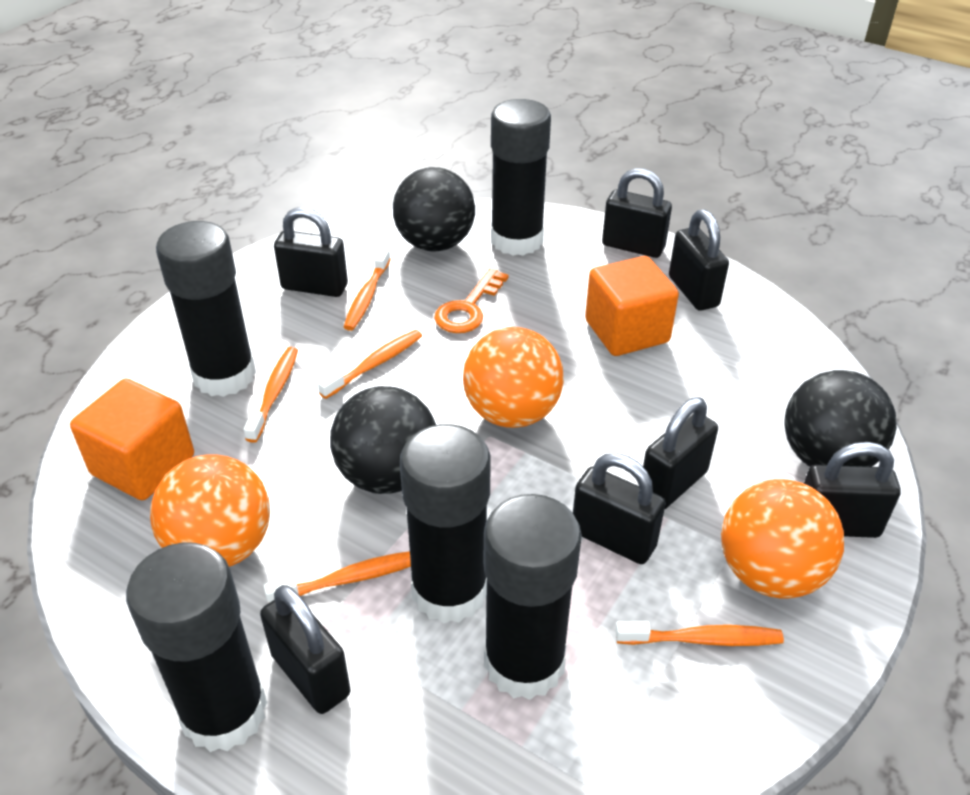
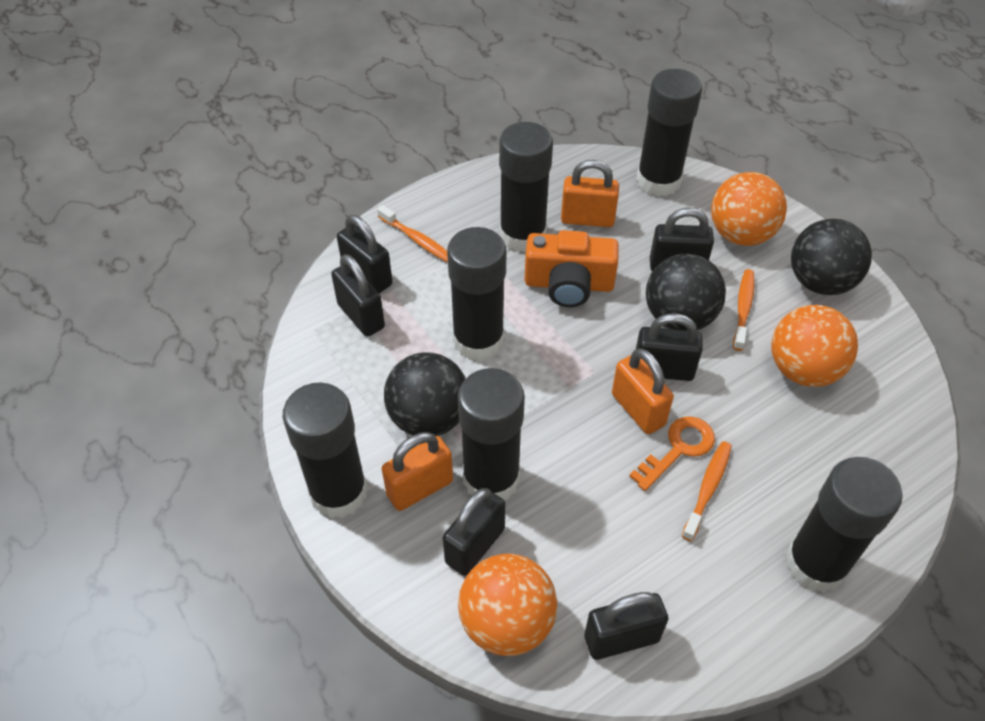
black glue stick: 5 -> 6
black padlock: 7 -> 6
orange camera: 0 -> 1
orange cube: 2 -> 0
orange padlock: 0 -> 3
orange toothbrush: 5 -> 3

